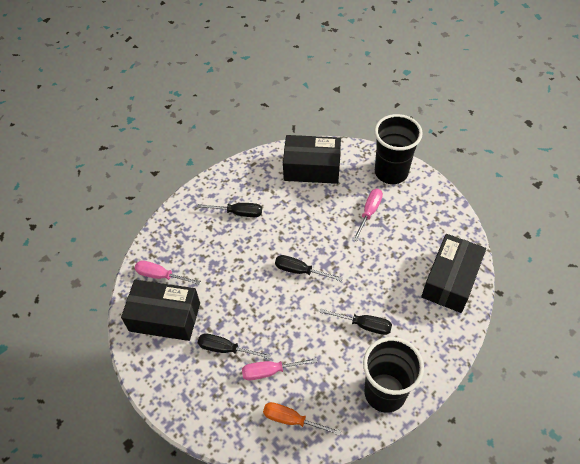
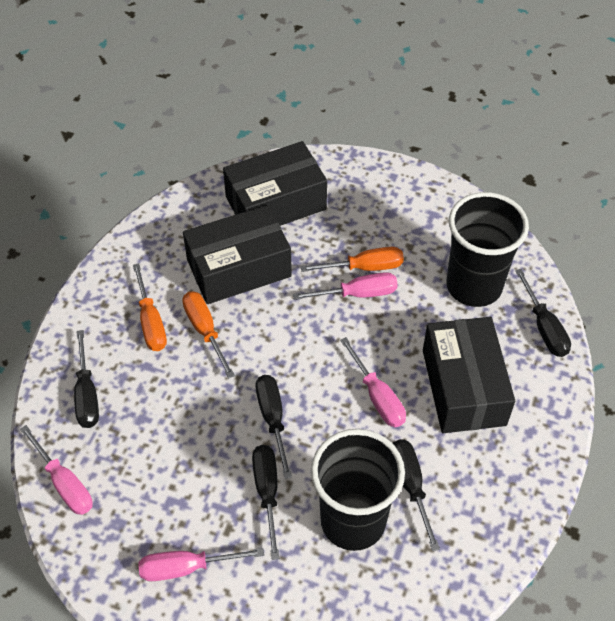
black screwdriver: 4 -> 5
orange screwdriver: 1 -> 3
pink screwdriver: 3 -> 4

